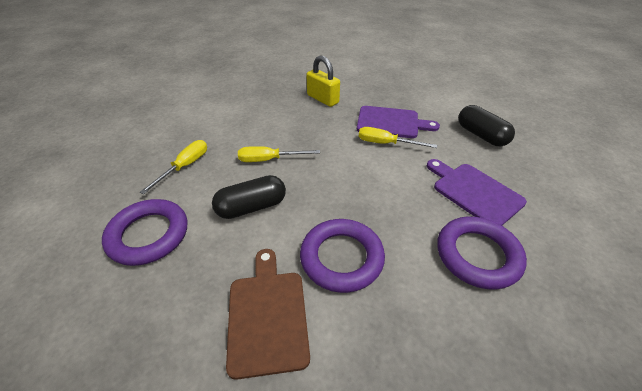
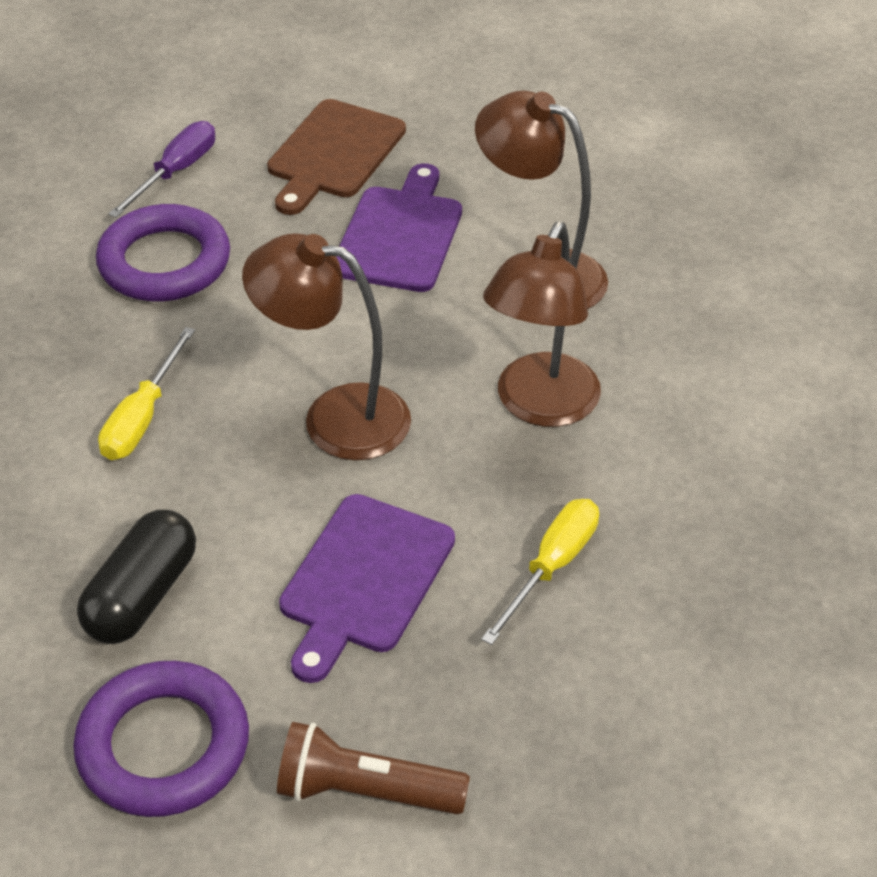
black capsule: 2 -> 1
brown flashlight: 0 -> 1
brown lamp: 0 -> 3
purple ring: 3 -> 2
purple screwdriver: 0 -> 1
yellow padlock: 1 -> 0
yellow screwdriver: 3 -> 2

